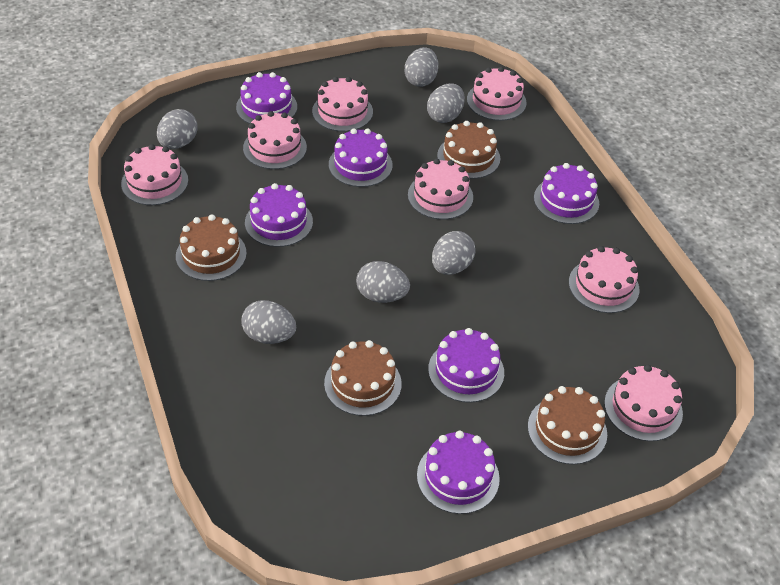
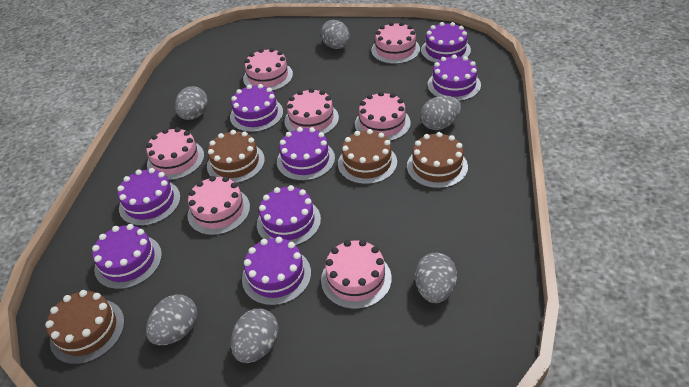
purple cake: 6 -> 8

